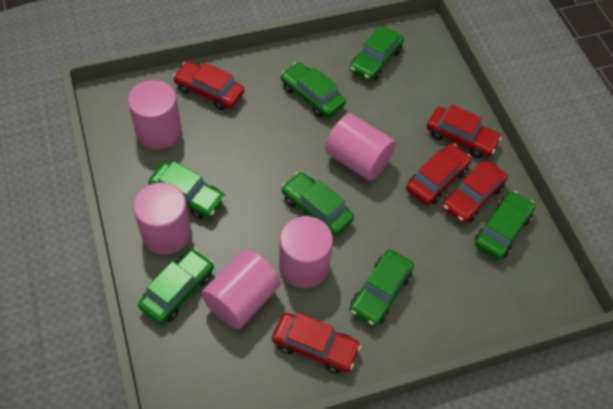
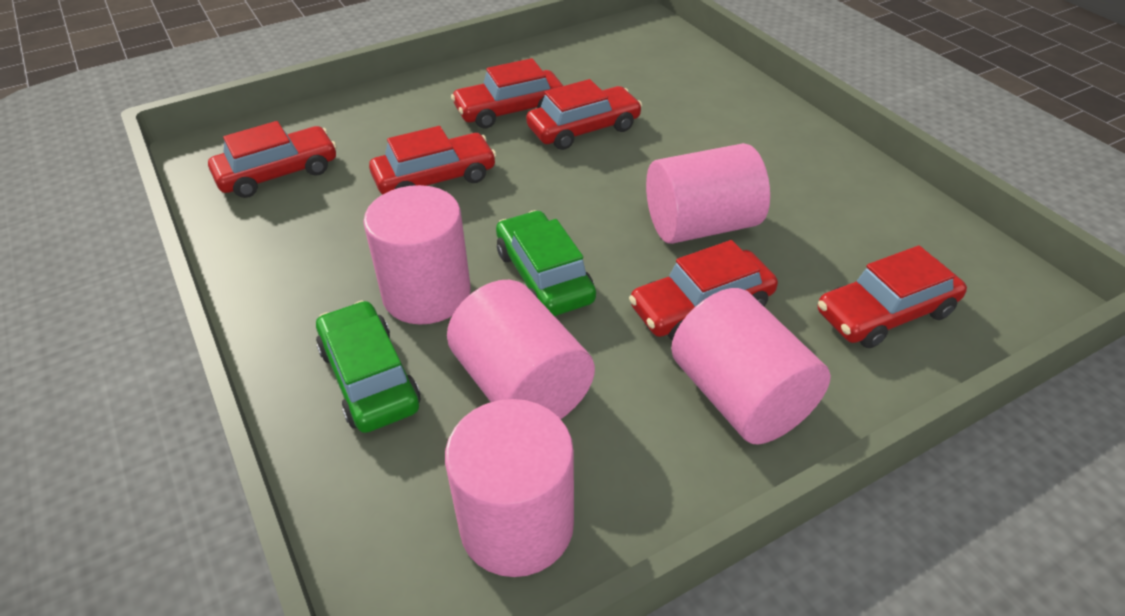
green car: 7 -> 2
red car: 5 -> 6

